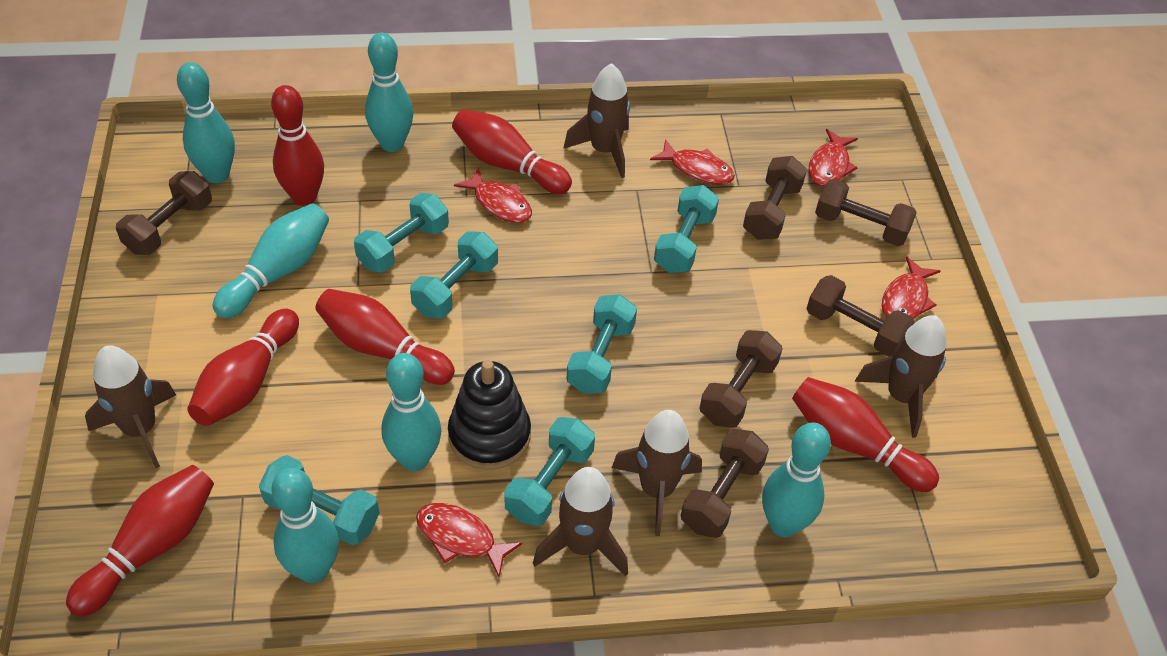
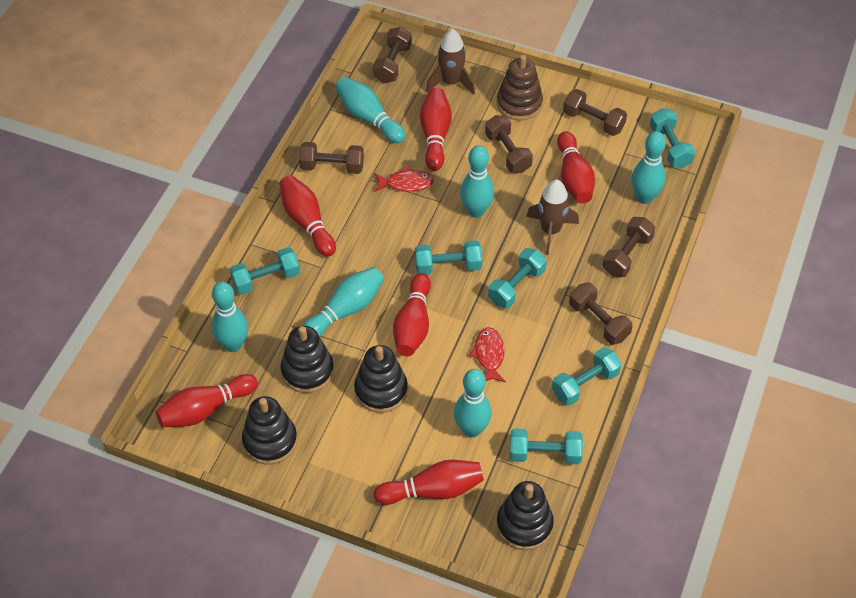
black stacking toy: 1 -> 4
brown rocket: 5 -> 2
brown stacking toy: 0 -> 1
red fish: 5 -> 2

